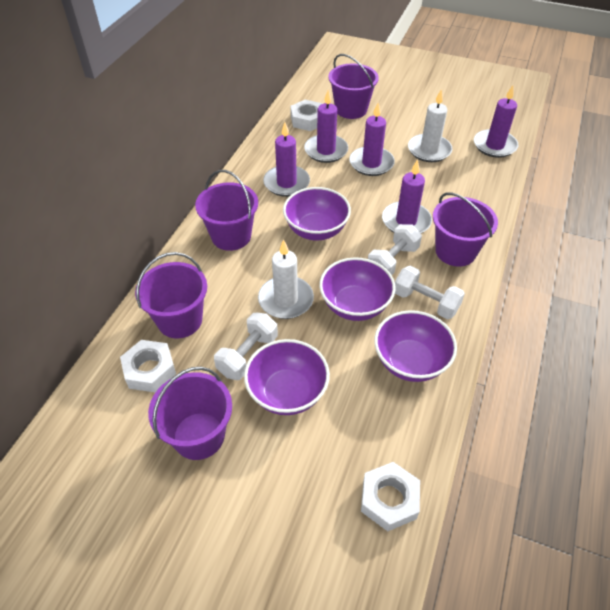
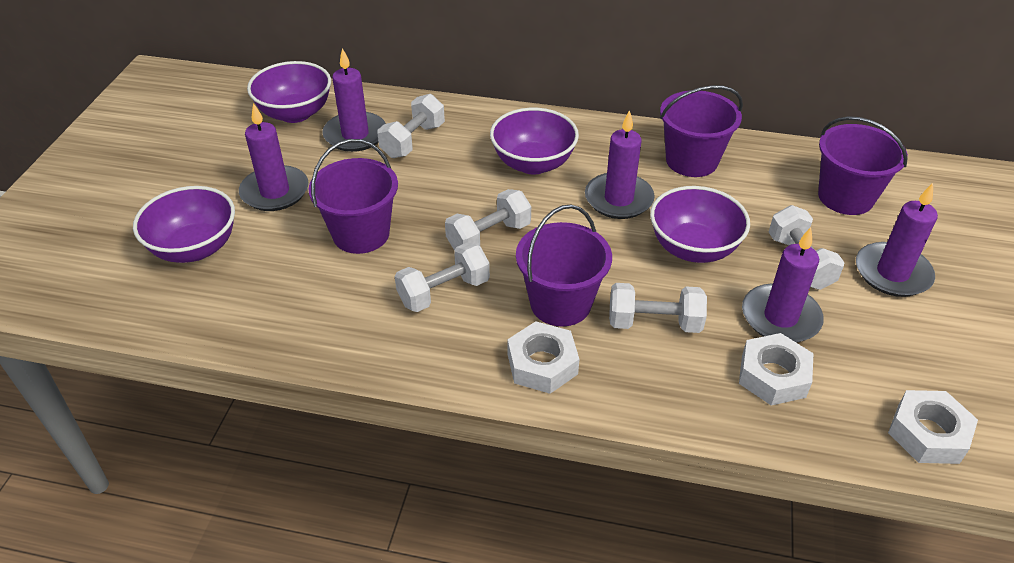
purple bucket: 5 -> 4
white candle: 2 -> 0
white dumbbell: 3 -> 5

